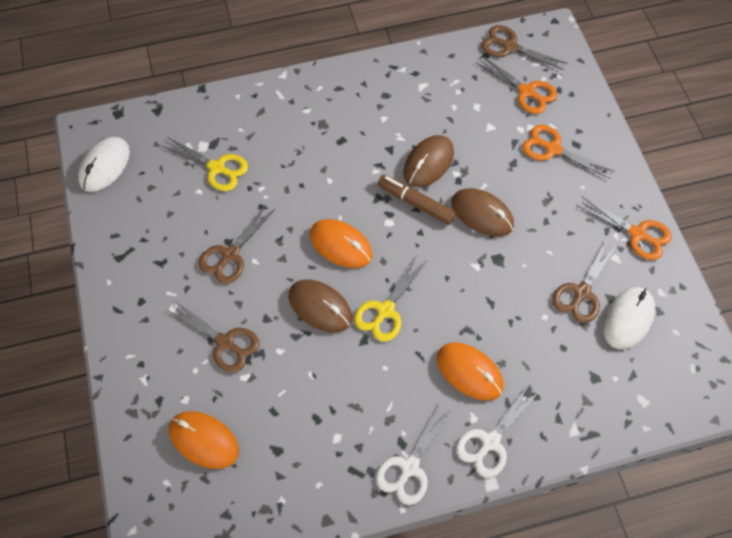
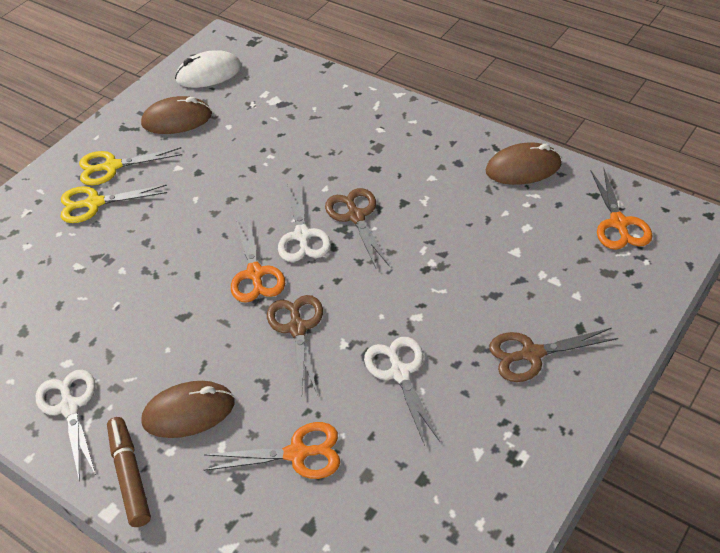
brown scissors: 4 -> 3
orange mouse: 3 -> 0
white mouse: 2 -> 1
white scissors: 2 -> 3

